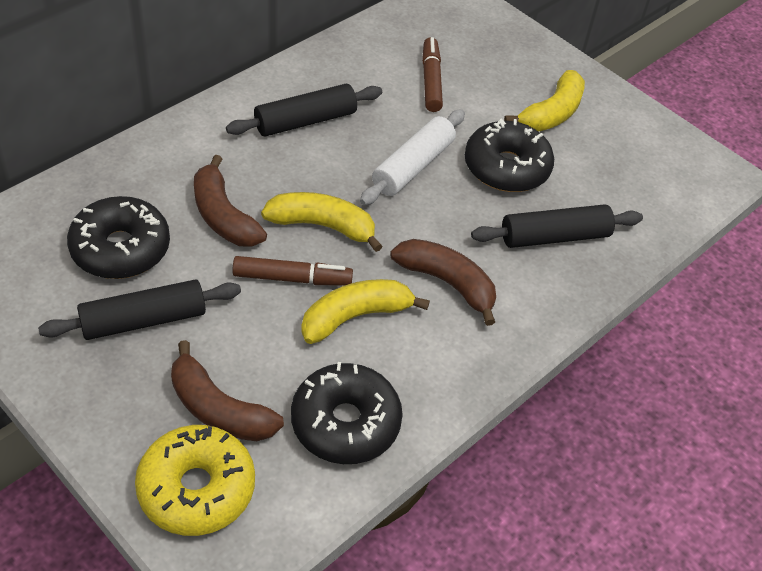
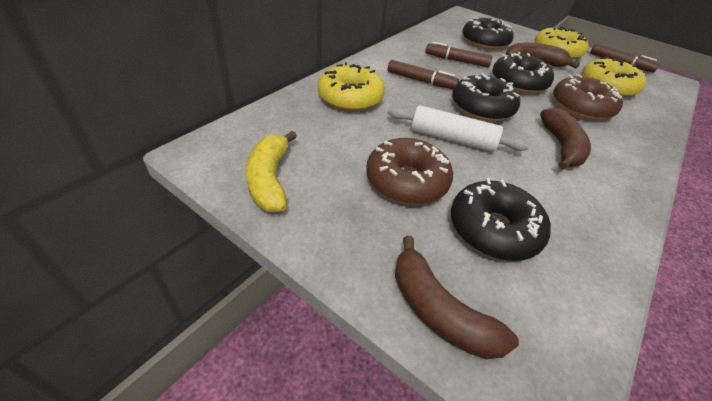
black donut: 3 -> 4
black rolling pin: 3 -> 0
brown donut: 0 -> 2
brown marker: 2 -> 3
yellow banana: 3 -> 1
yellow donut: 1 -> 3

